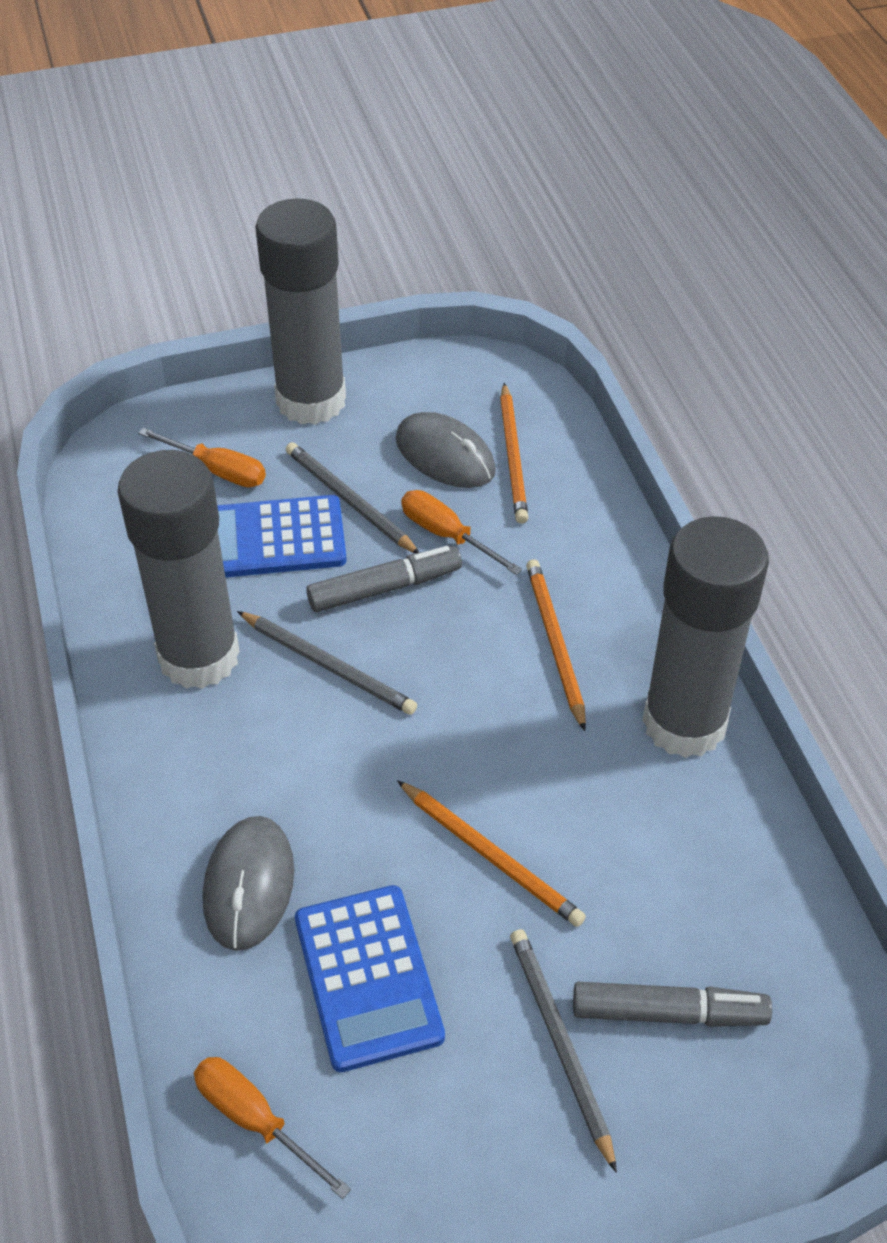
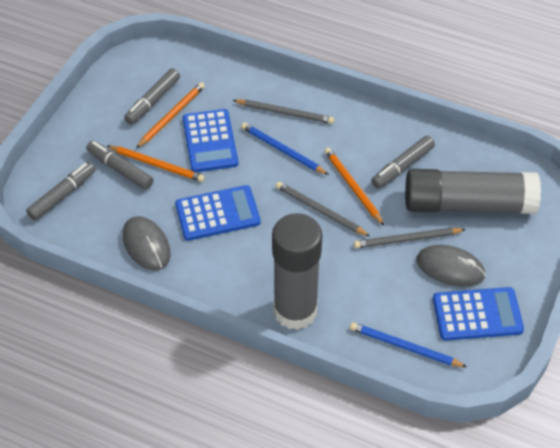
blue calculator: 2 -> 3
blue pencil: 0 -> 2
grey glue stick: 3 -> 2
grey marker: 2 -> 4
orange screwdriver: 3 -> 0

